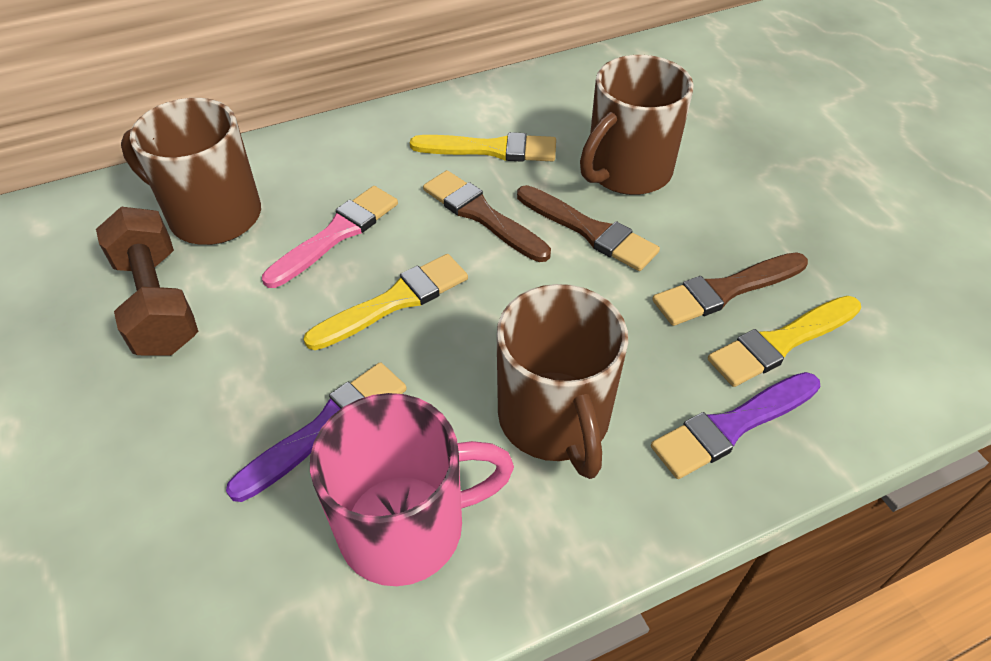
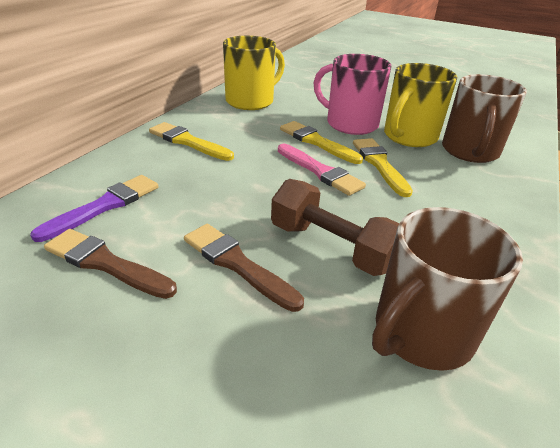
brown brush: 3 -> 2
brown mug: 3 -> 2
purple brush: 2 -> 1
yellow mug: 0 -> 2

